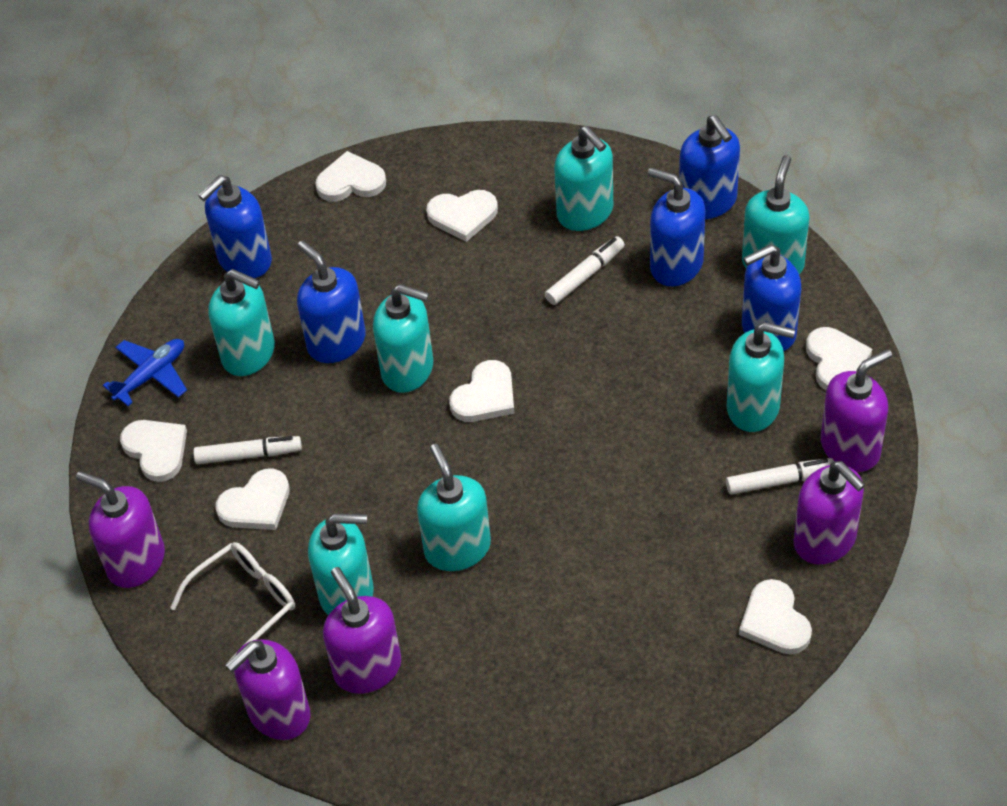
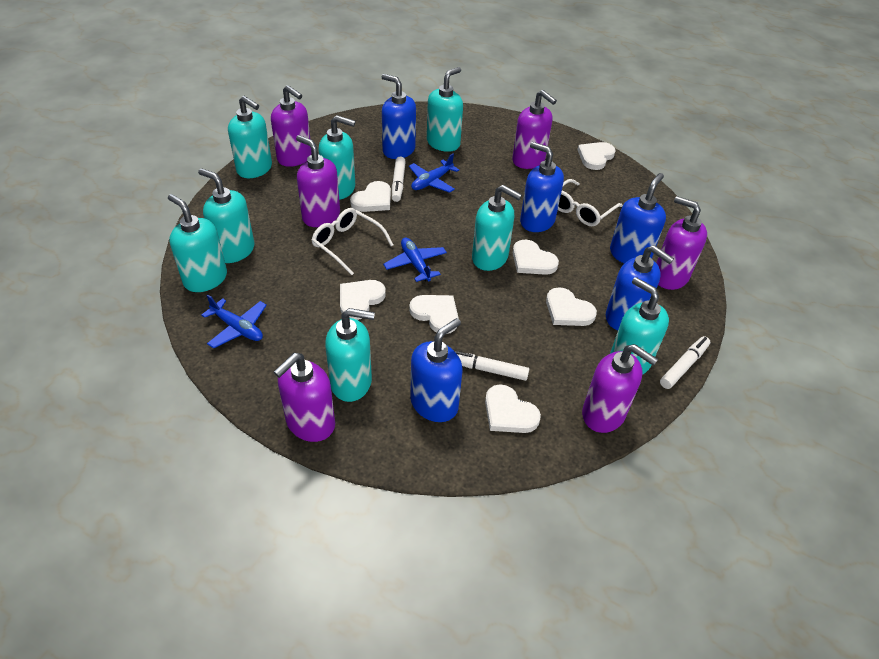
blue plane: 1 -> 3
purple soap dispenser: 5 -> 6
turquoise soap dispenser: 7 -> 8
white glasses: 1 -> 2

